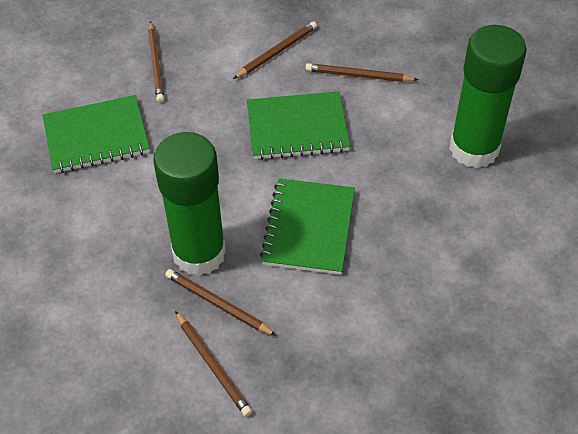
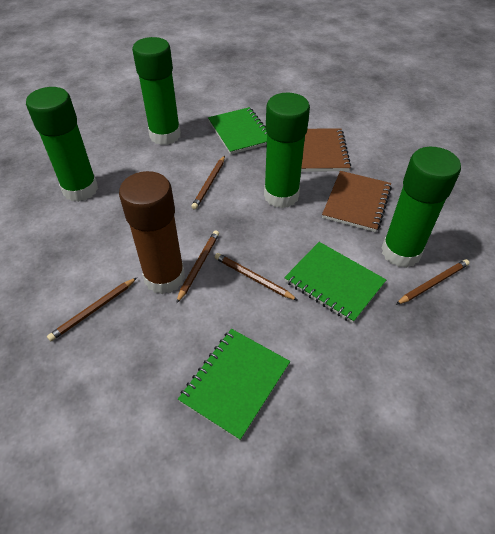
brown glue stick: 0 -> 1
brown notebook: 0 -> 2
green glue stick: 2 -> 4

